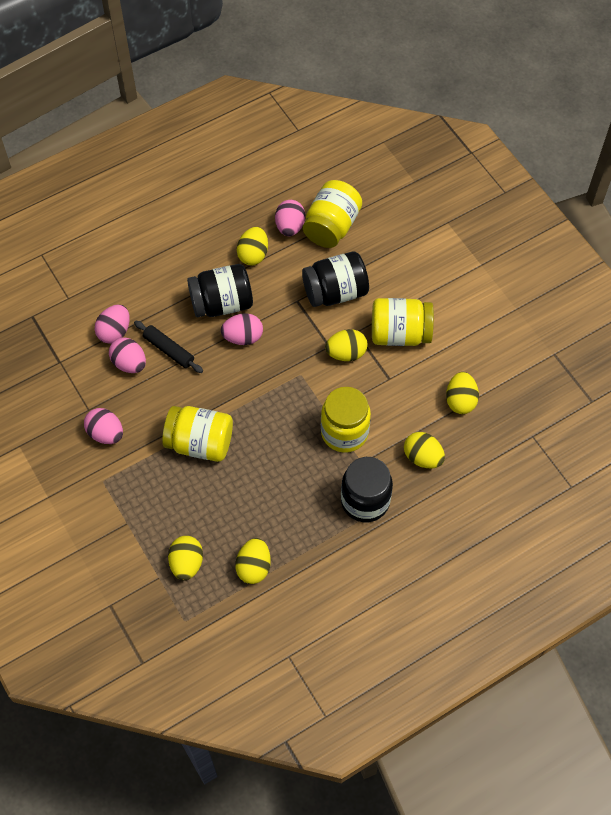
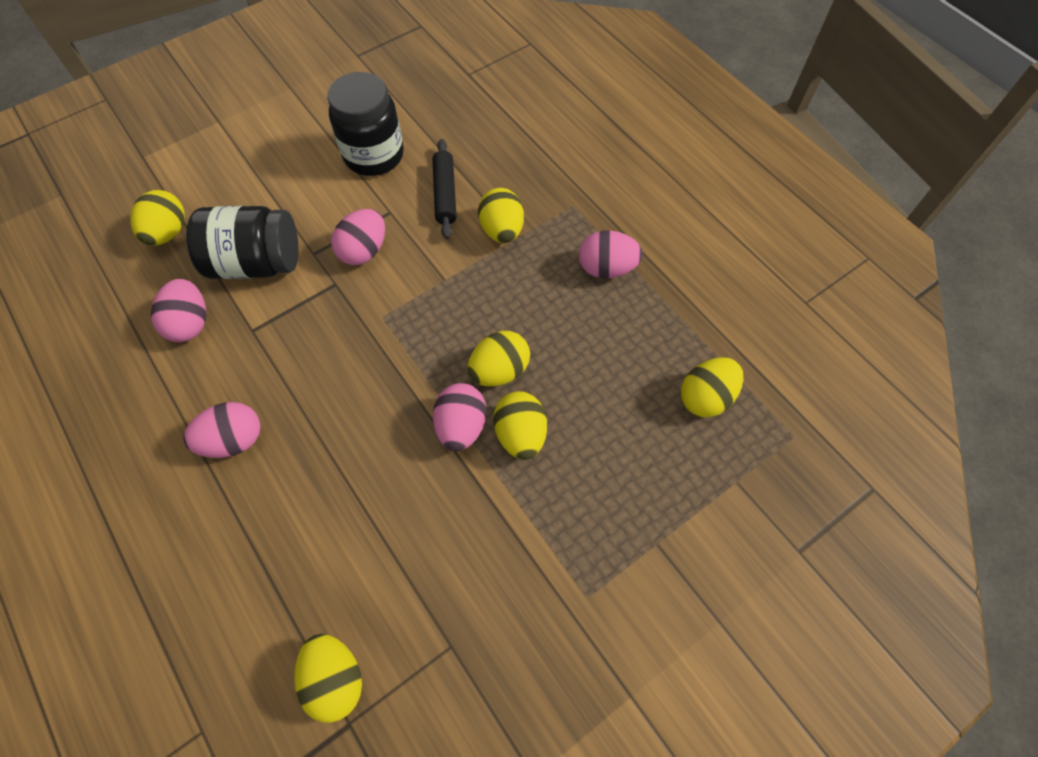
black jar: 3 -> 2
yellow jar: 4 -> 0

